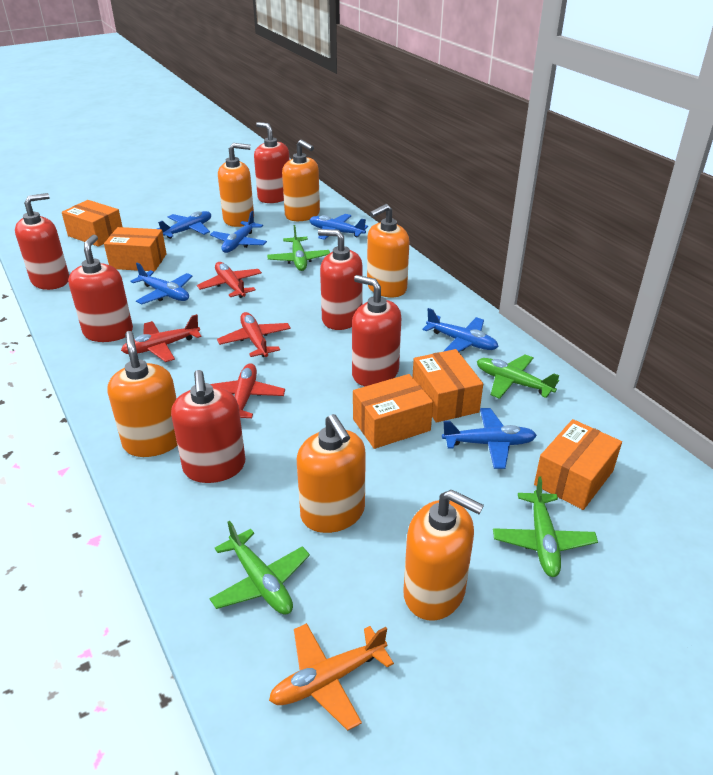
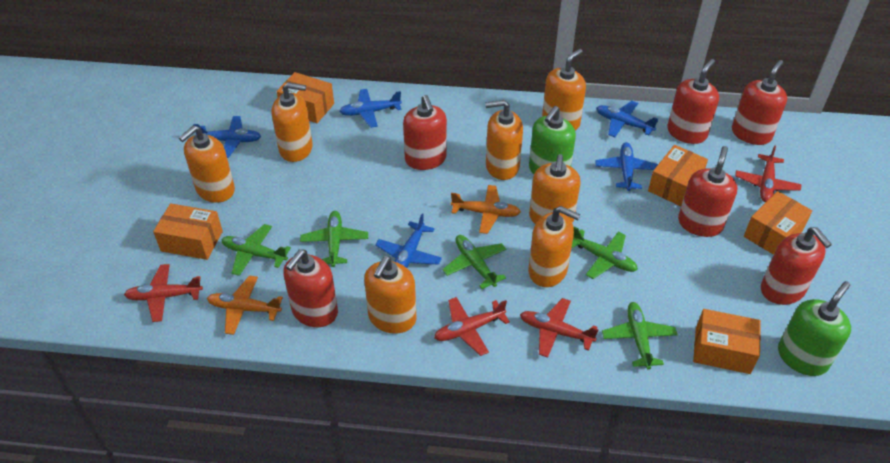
blue plane: 6 -> 5
green plane: 4 -> 5
green soap dispenser: 0 -> 2
orange plane: 1 -> 2
orange soap dispenser: 6 -> 7

